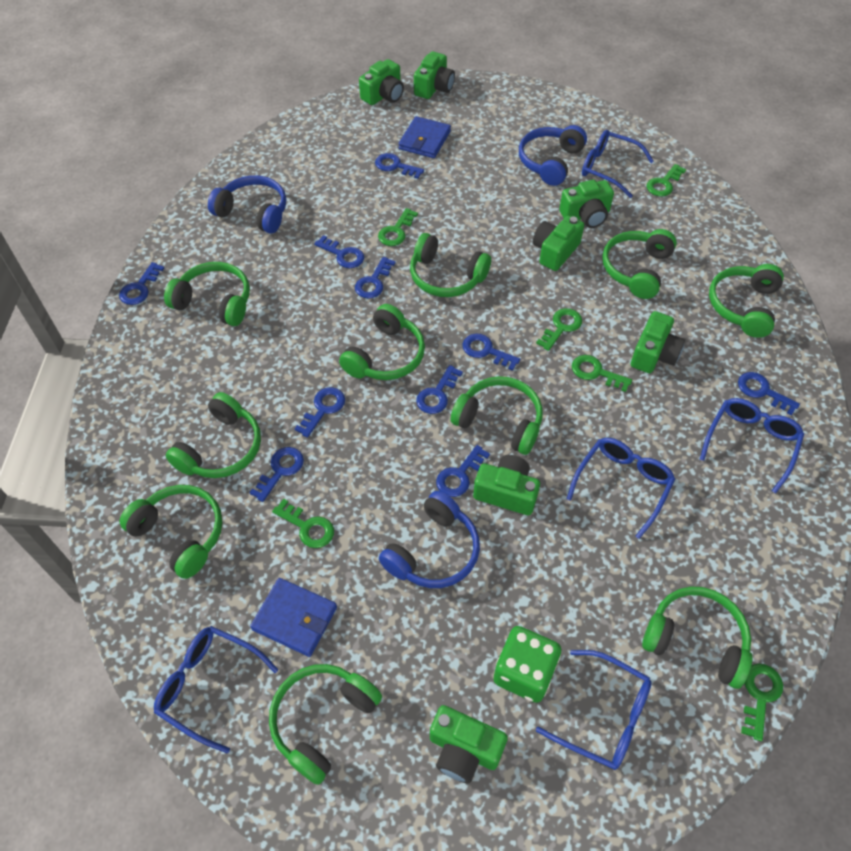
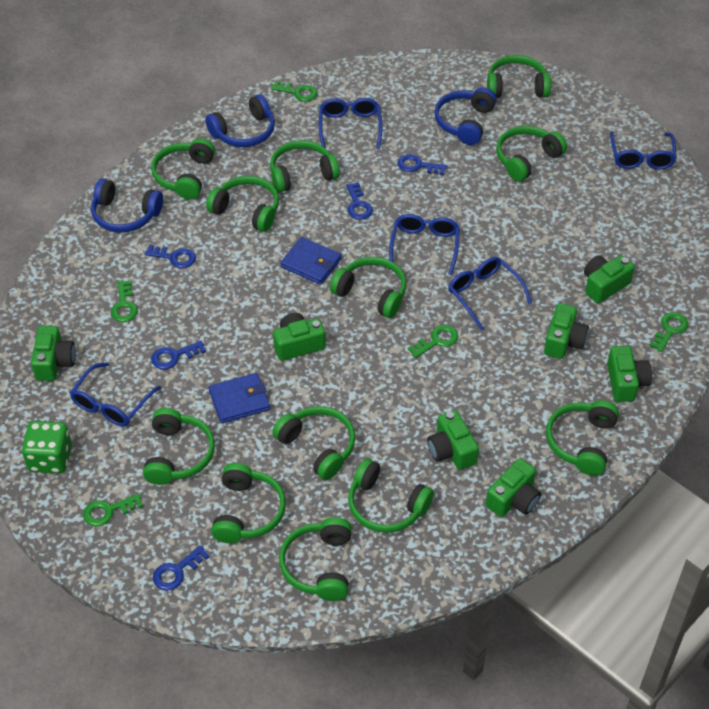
blue key: 10 -> 5
green headphones: 10 -> 12
green key: 6 -> 5

